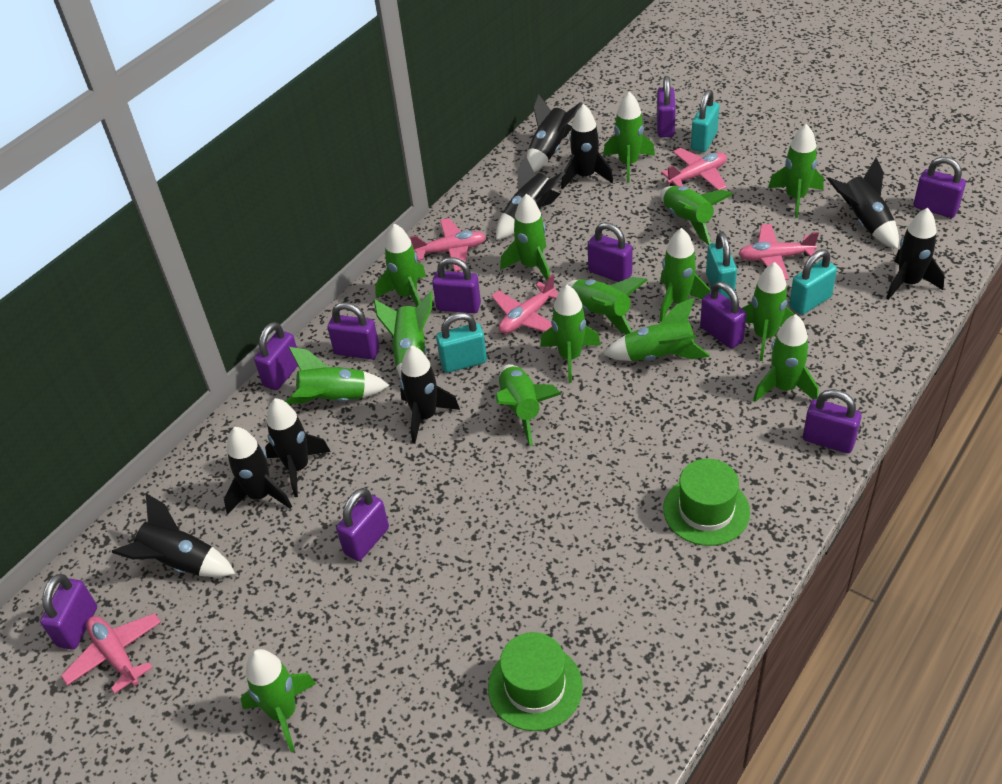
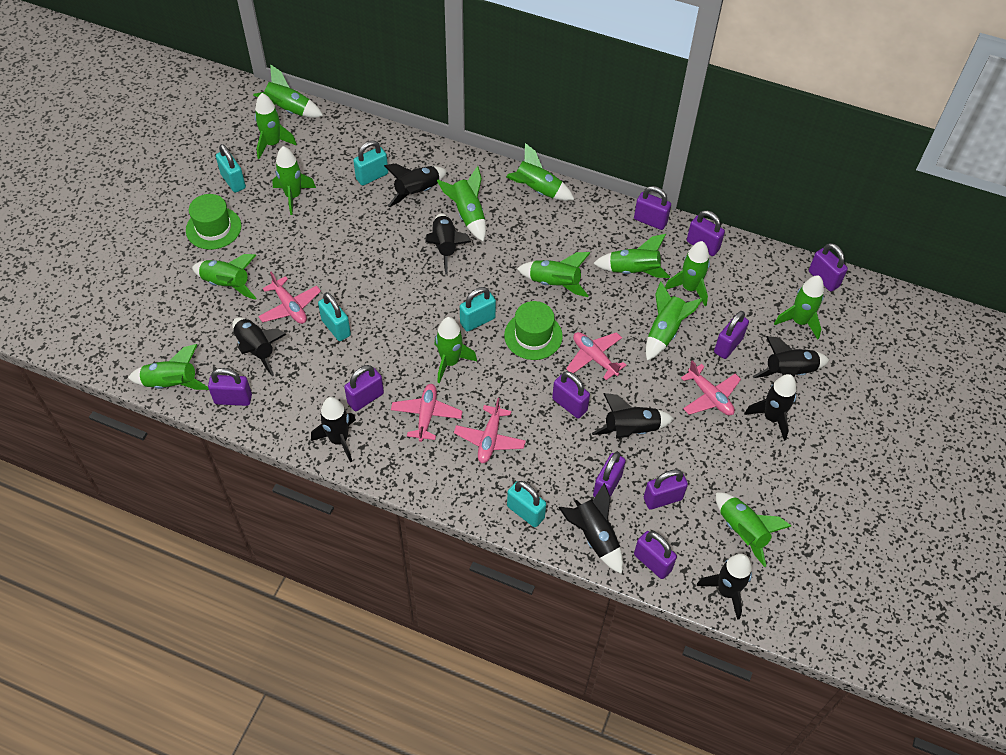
green rocket: 15 -> 14
turquoise padlock: 4 -> 5

